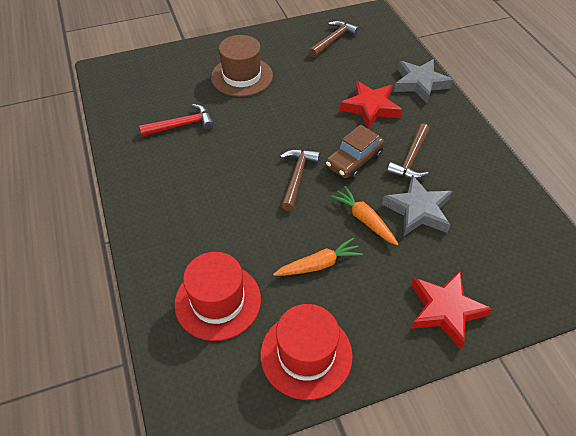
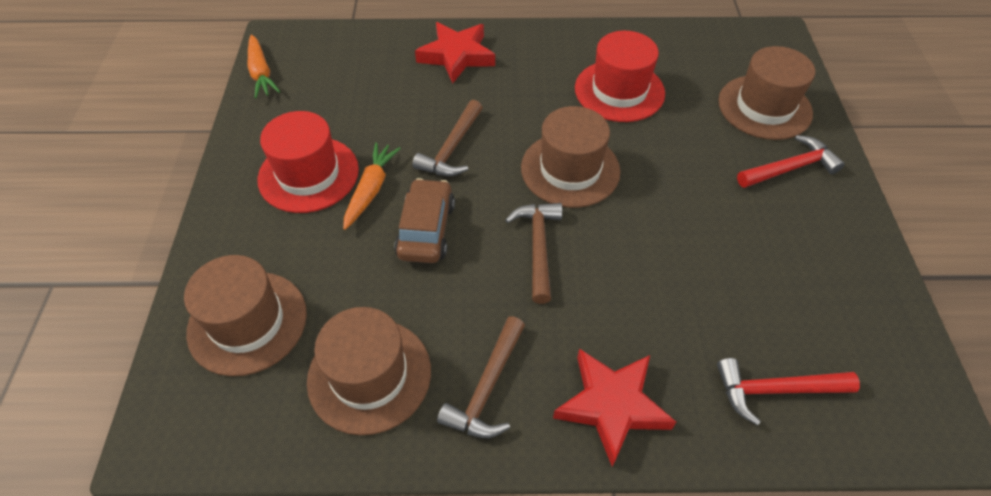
brown hat: 1 -> 4
grey star: 2 -> 0
red hammer: 1 -> 2

